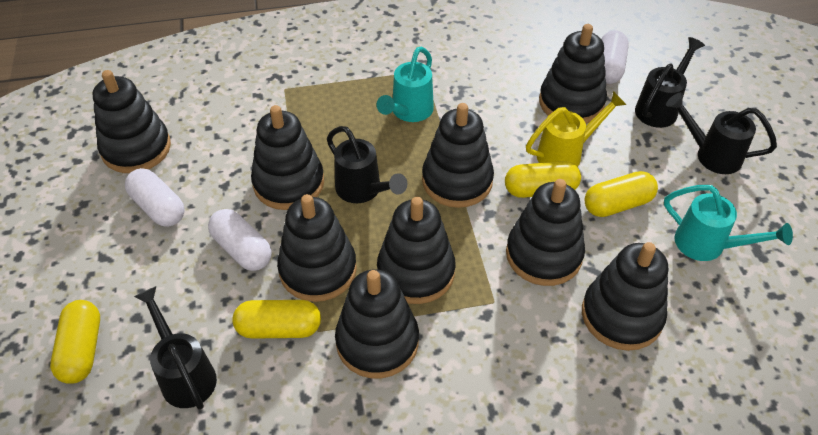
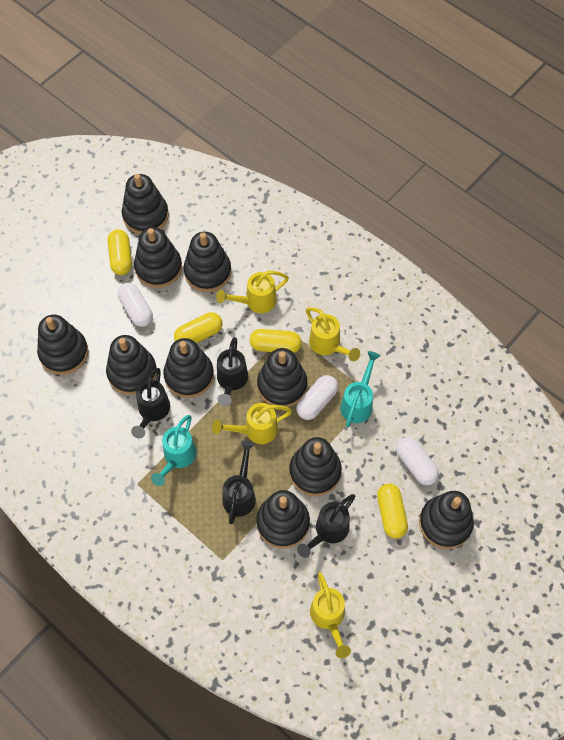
black stacking toy: 9 -> 10
yellow watering can: 1 -> 4

